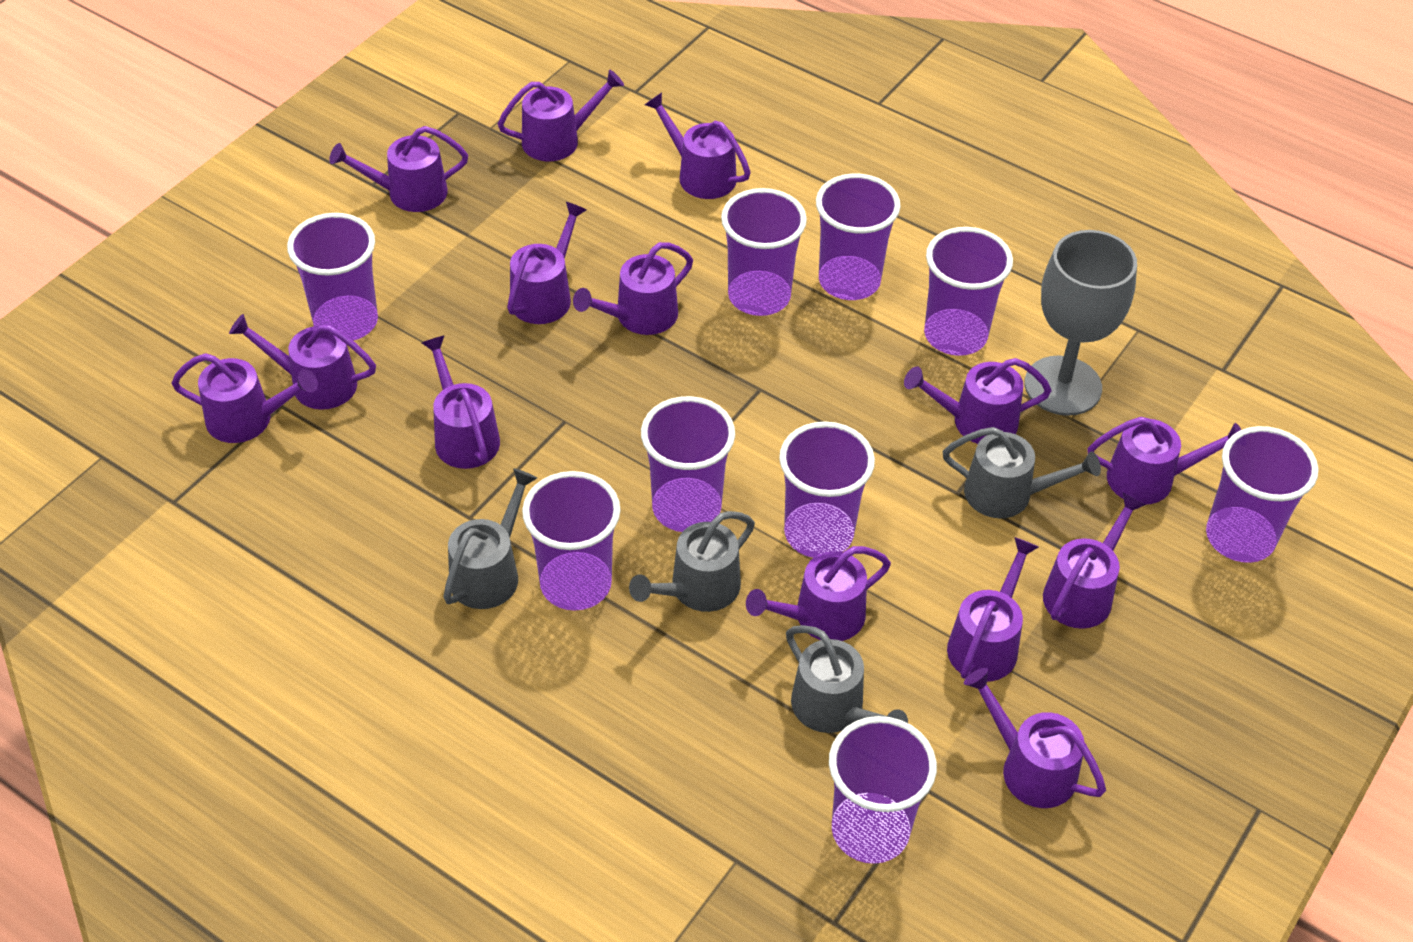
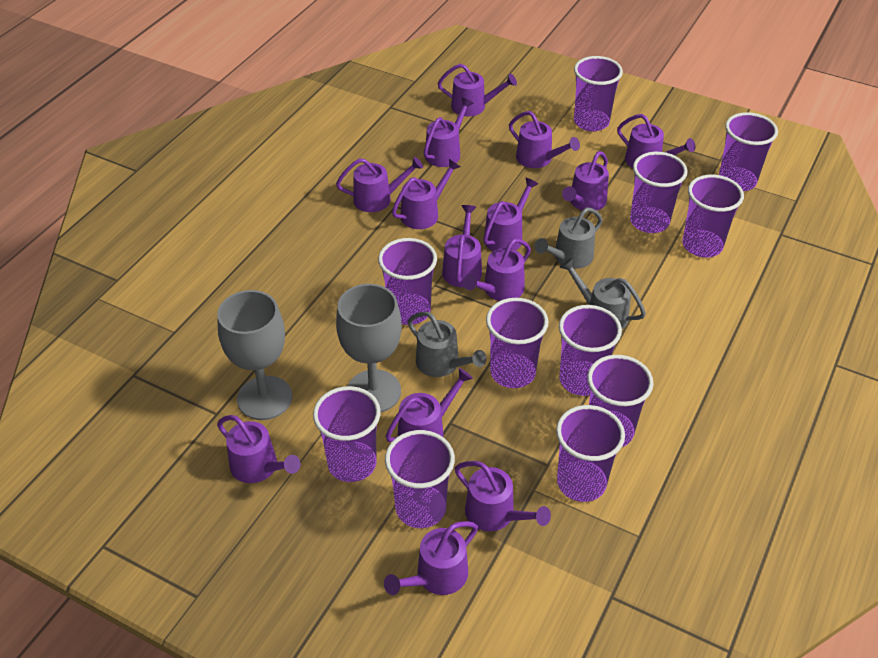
grey goblet: 1 -> 2
grey watering can: 4 -> 3
purple cup: 9 -> 11

